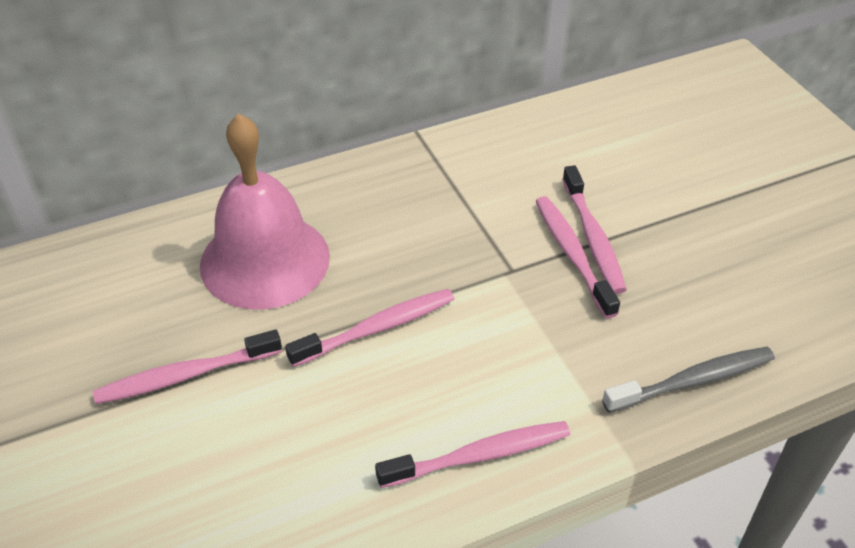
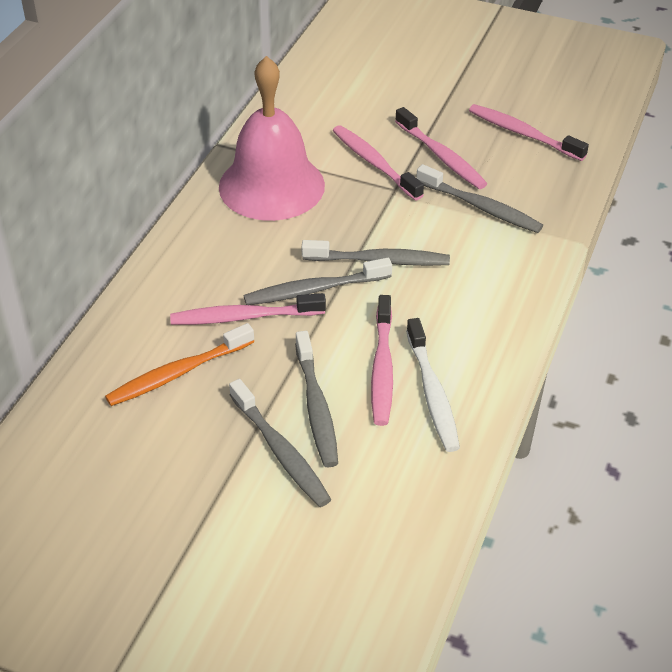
grey toothbrush: 1 -> 5
orange toothbrush: 0 -> 1
white toothbrush: 0 -> 1

